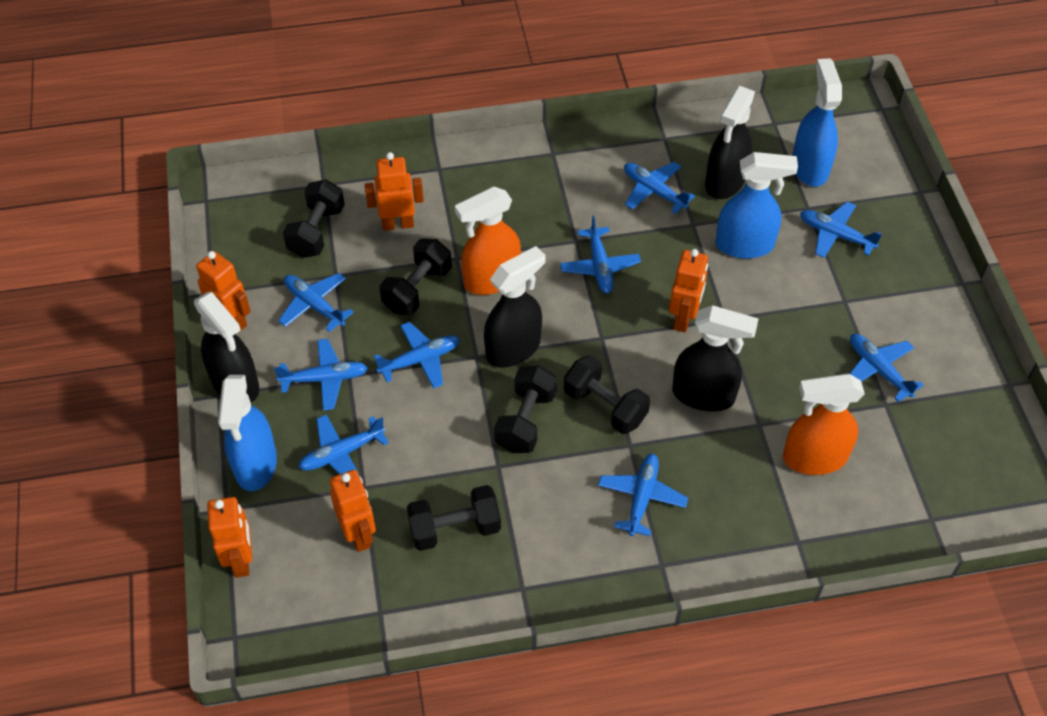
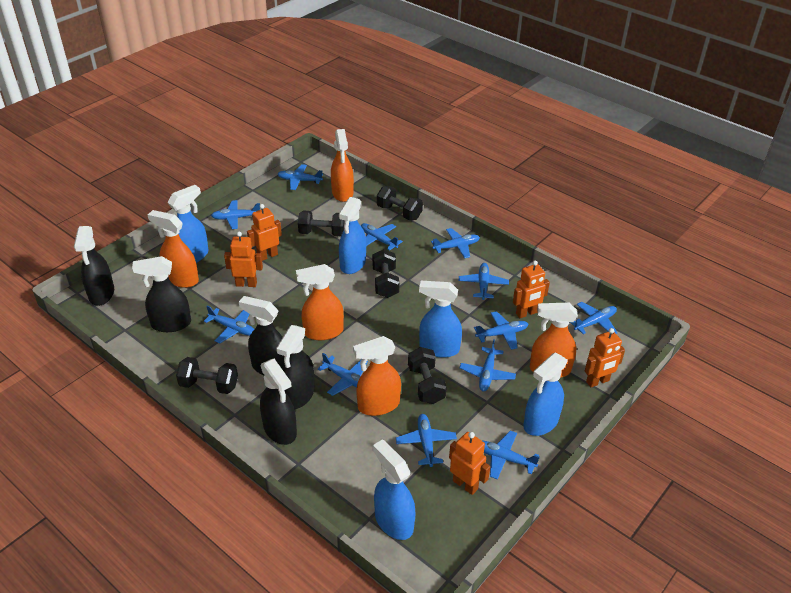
black spray bottle: 4 -> 5
blue plane: 9 -> 12
blue spray bottle: 3 -> 5
orange spray bottle: 2 -> 5

